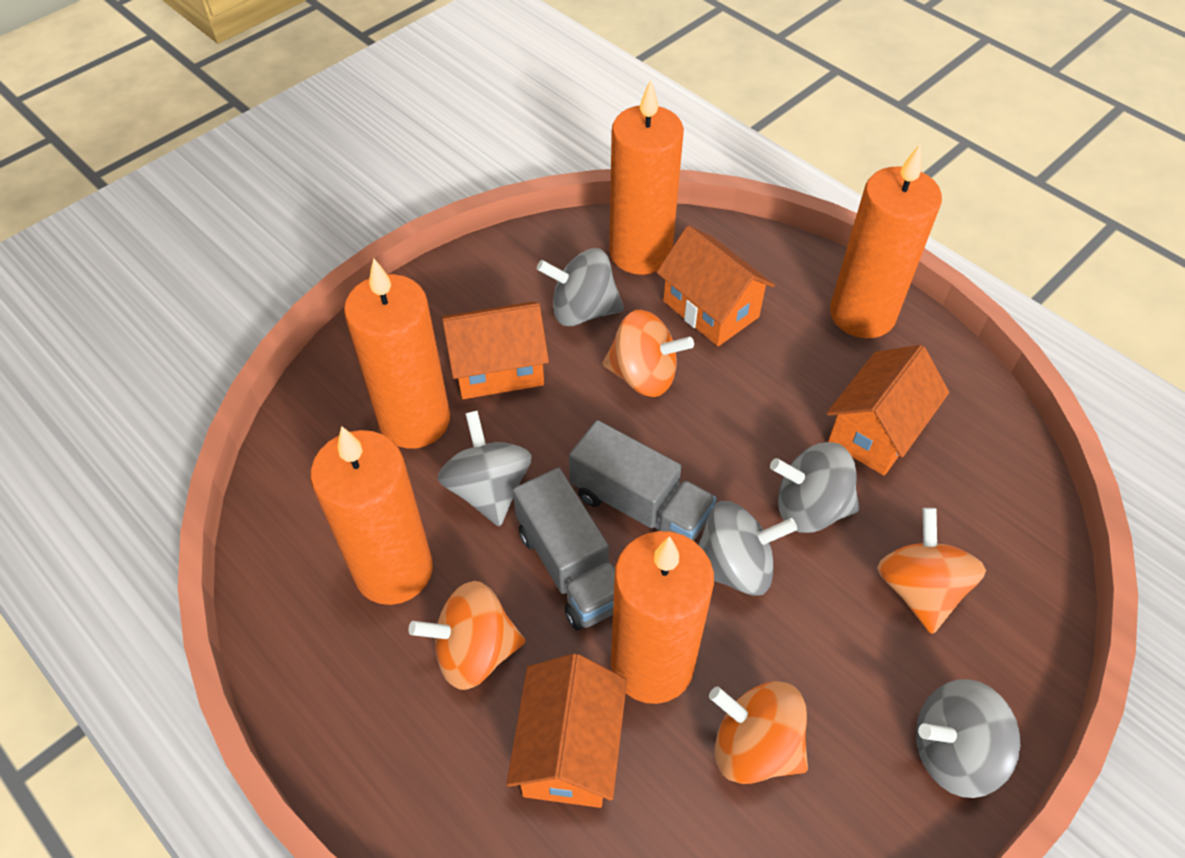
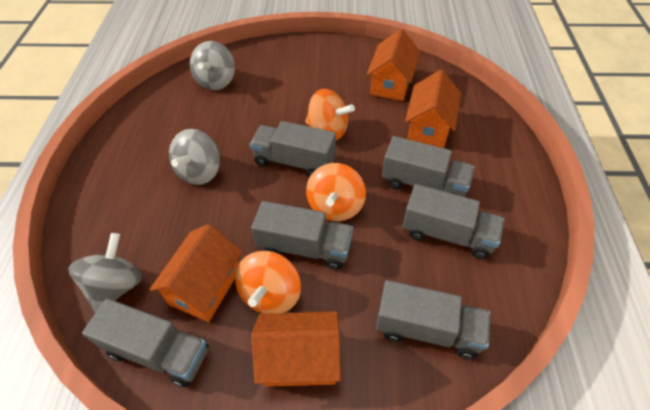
grey spinning top: 5 -> 3
grey truck: 2 -> 6
orange candle: 5 -> 0
orange spinning top: 4 -> 3

